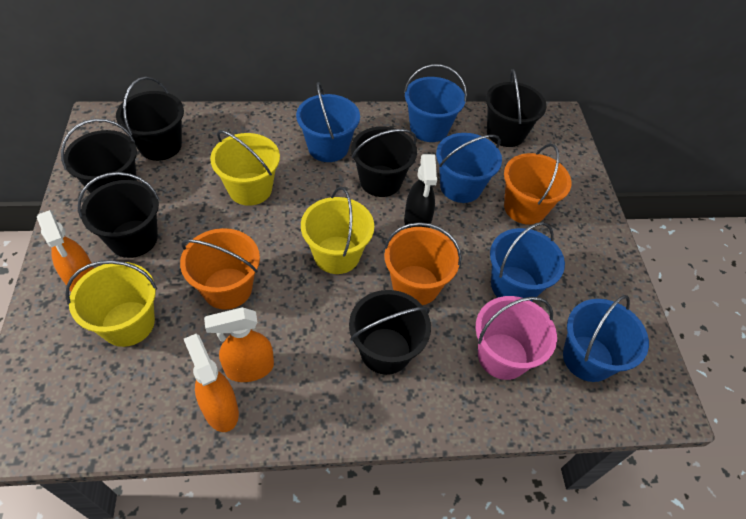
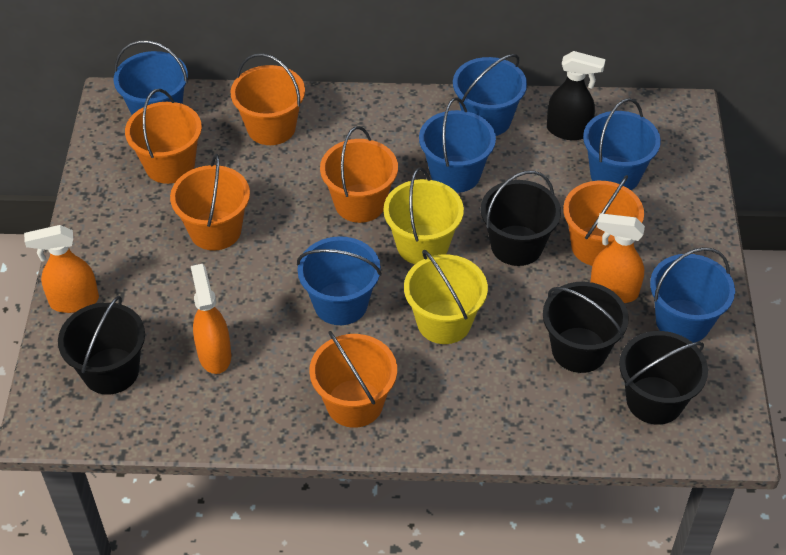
black bucket: 6 -> 4
blue bucket: 5 -> 6
orange bucket: 3 -> 6
pink bucket: 1 -> 0
yellow bucket: 3 -> 2

